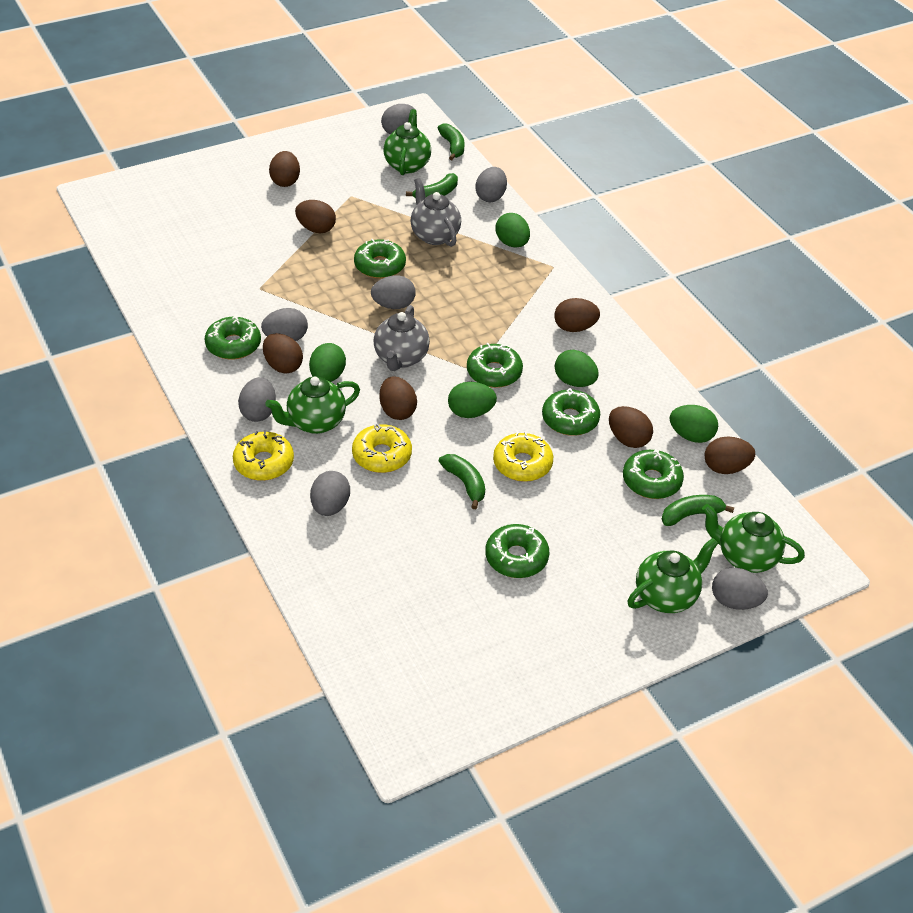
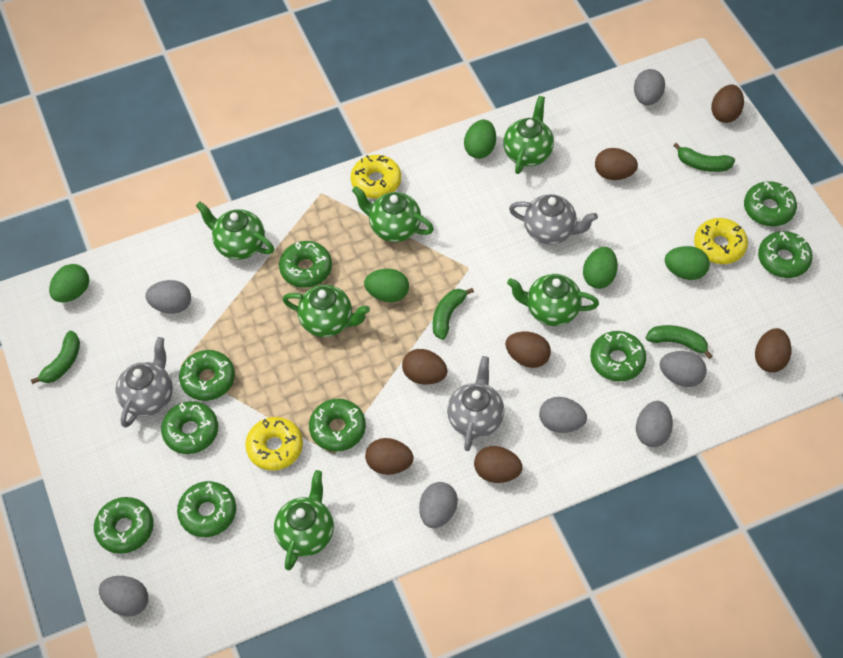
green donut: 6 -> 9
green teapot: 4 -> 6
grey teapot: 2 -> 3

